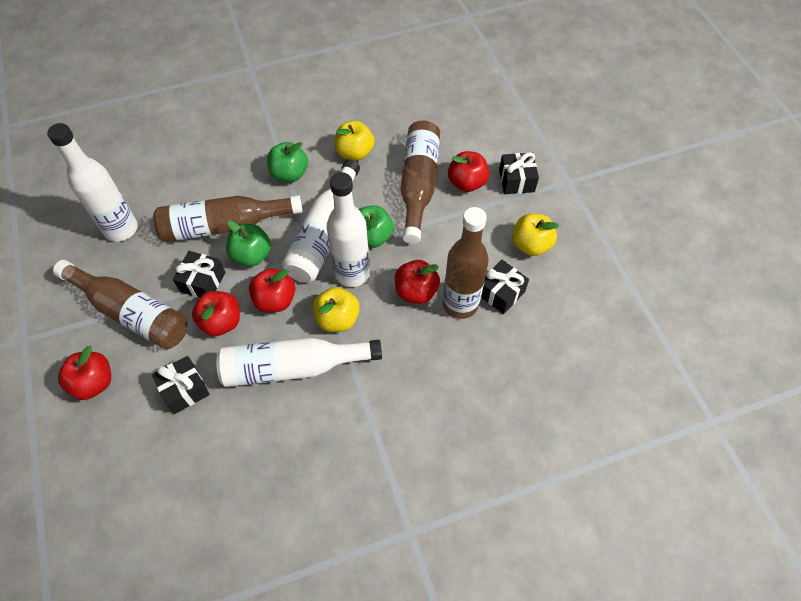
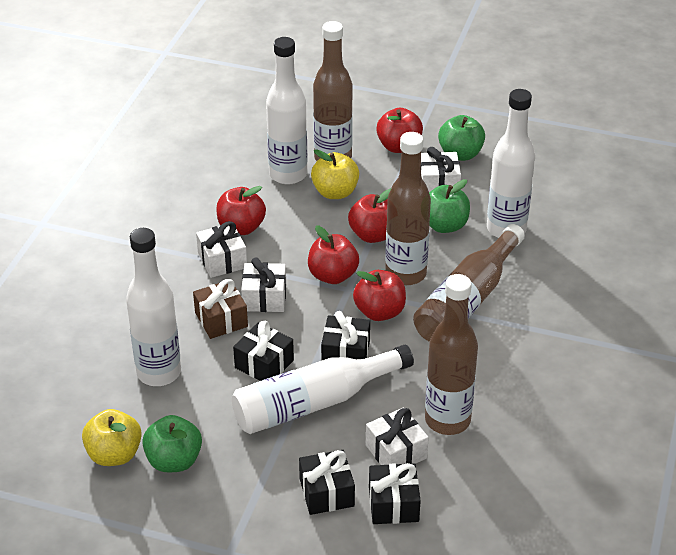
brown gift: 0 -> 1
white gift: 0 -> 4
yellow apple: 3 -> 2

